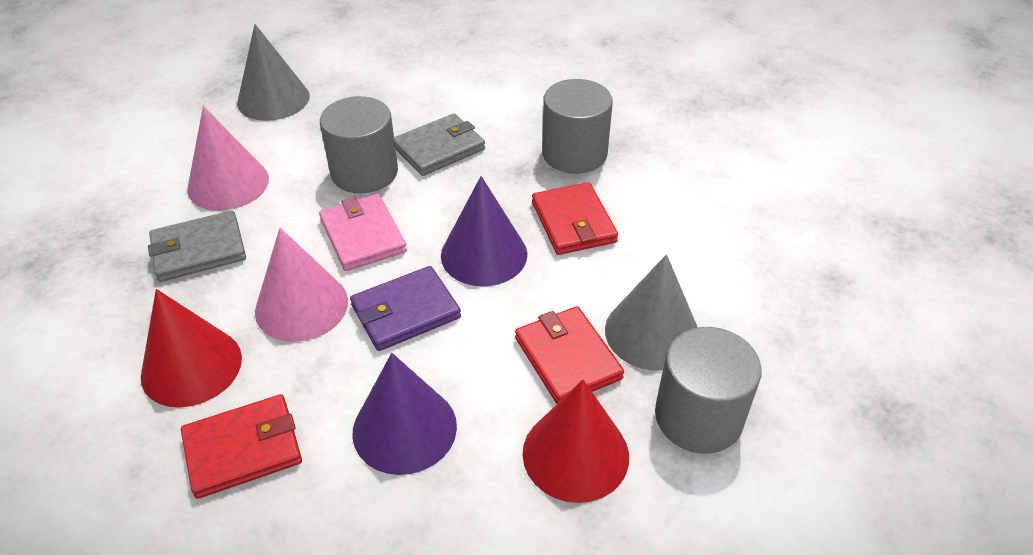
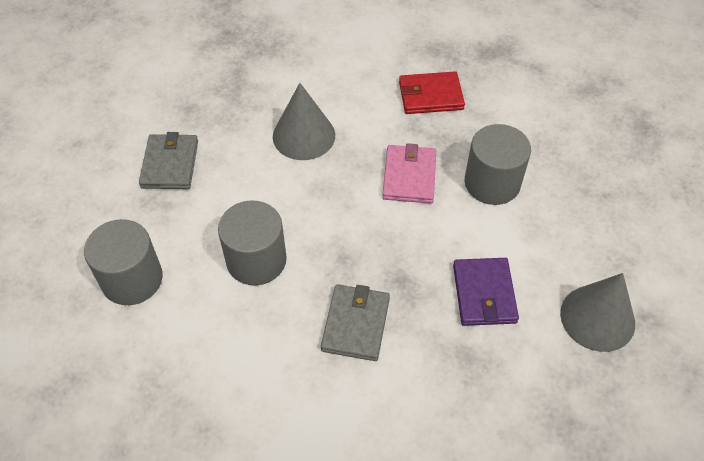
pink cone: 2 -> 0
purple cone: 2 -> 0
red cone: 2 -> 0
red wallet: 3 -> 1

